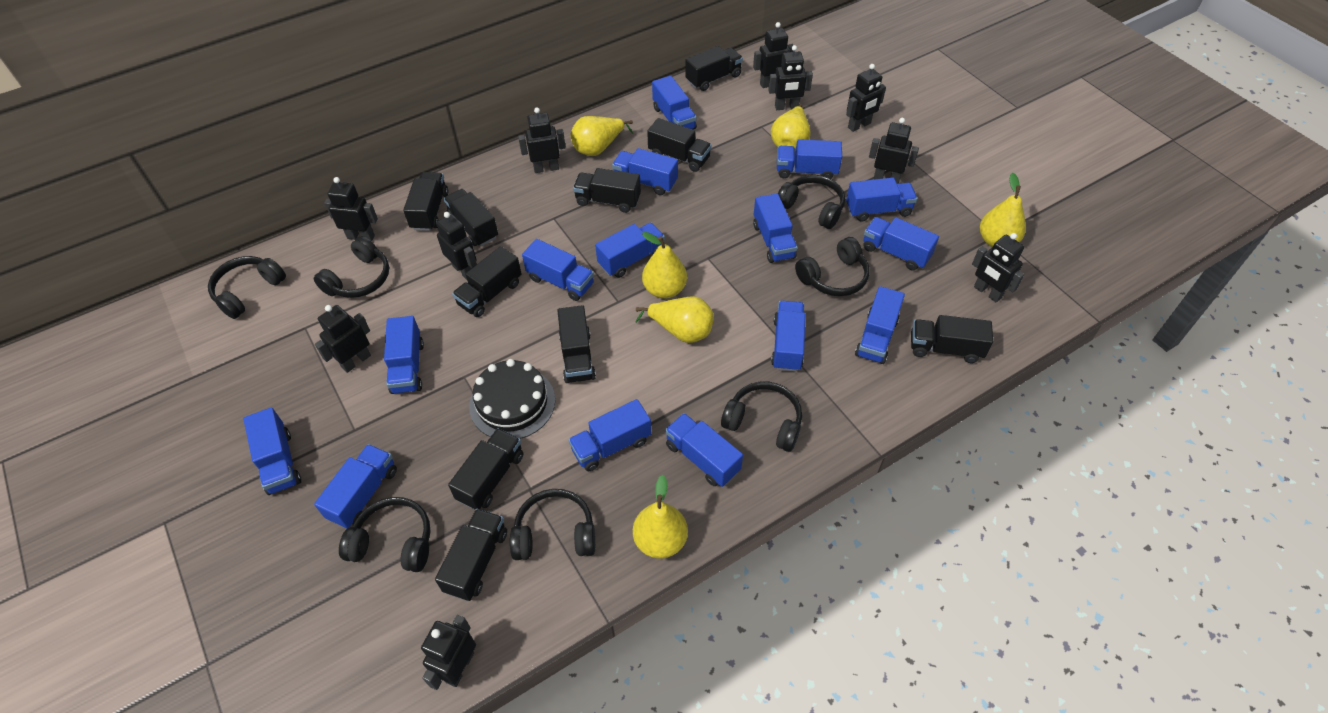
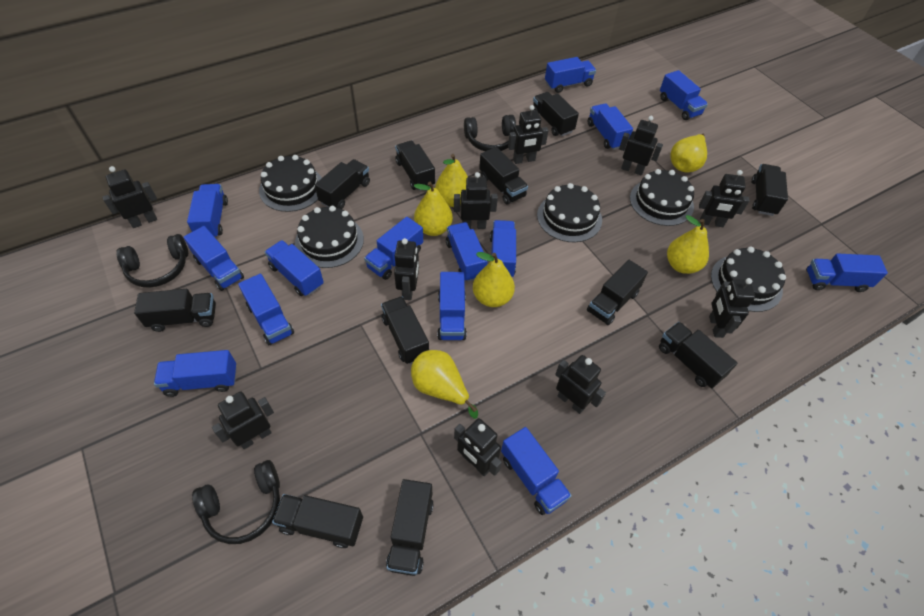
black cake: 1 -> 5
black headphones: 7 -> 3
black truck: 10 -> 11
blue truck: 15 -> 14

